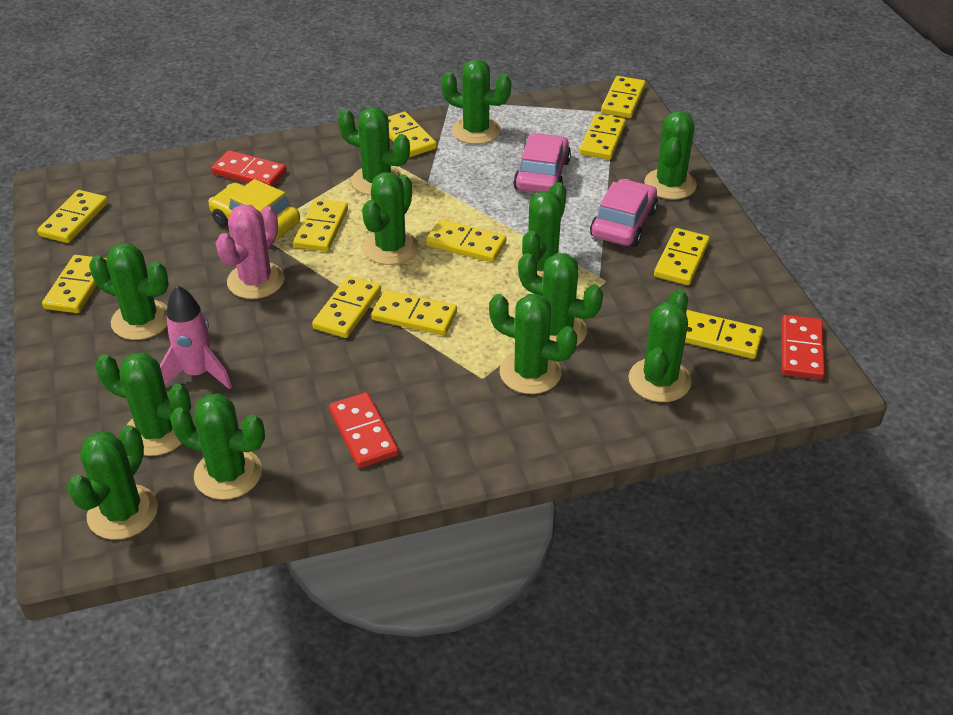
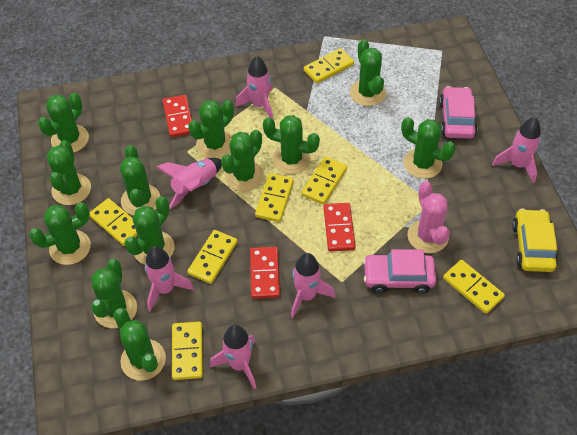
pink rocket: 1 -> 6
yellow domino: 11 -> 7

